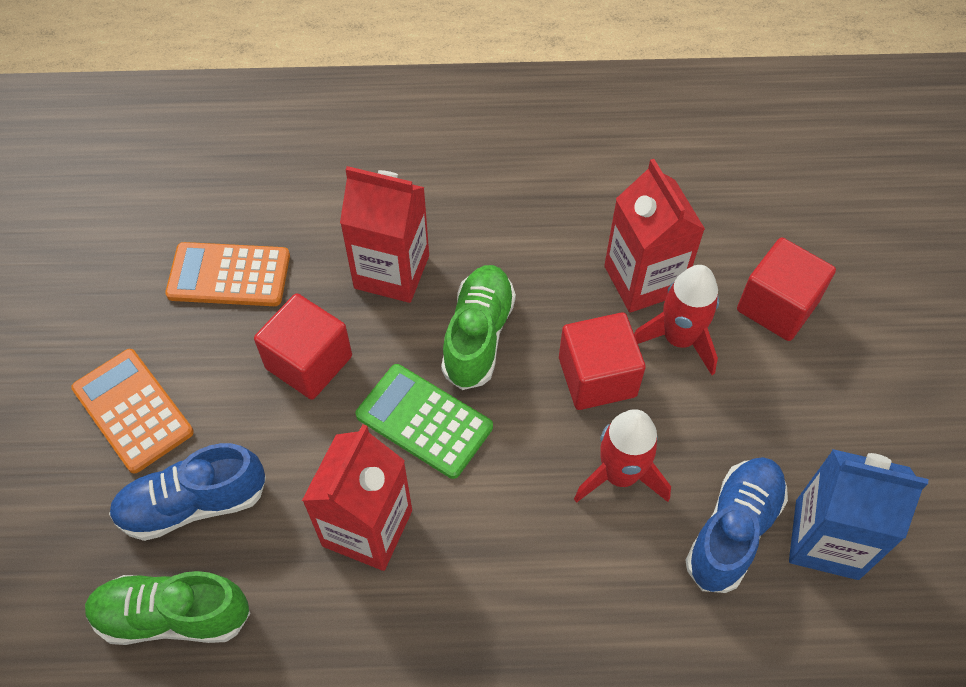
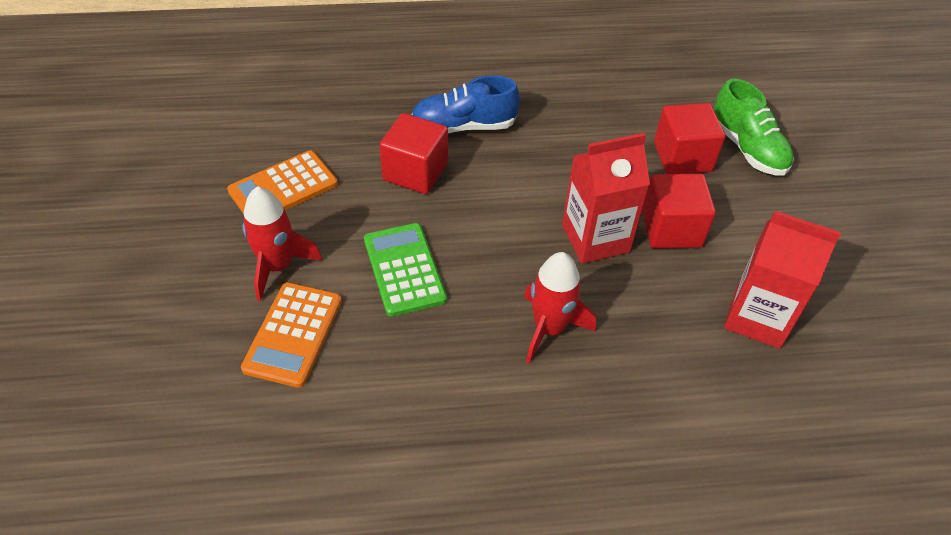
blue carton: 1 -> 0
blue shoe: 2 -> 1
green shoe: 2 -> 1
red carton: 3 -> 2

